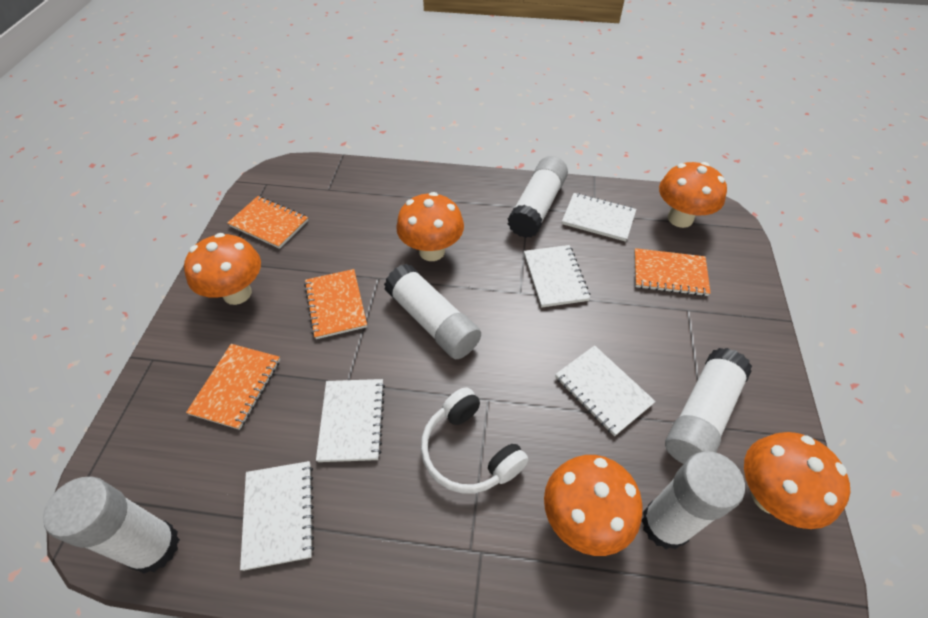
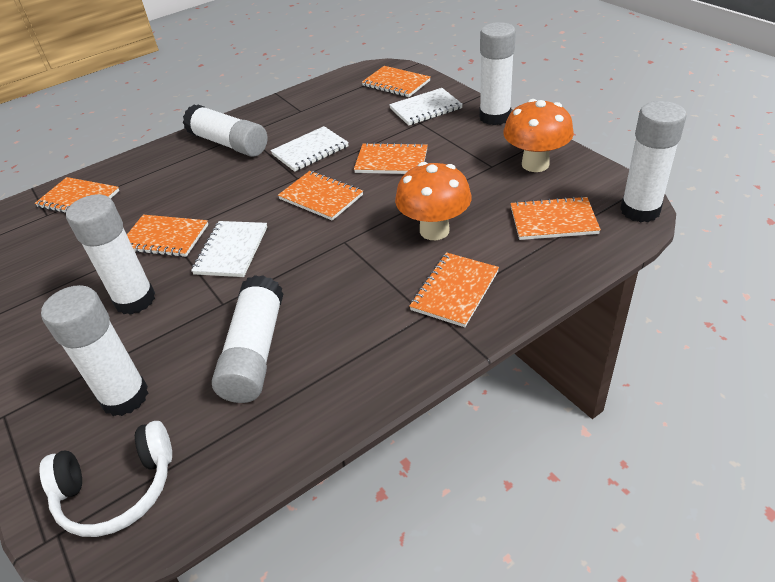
orange mushroom: 5 -> 2
orange notebook: 4 -> 7
white glue stick: 5 -> 6
white notebook: 5 -> 3

